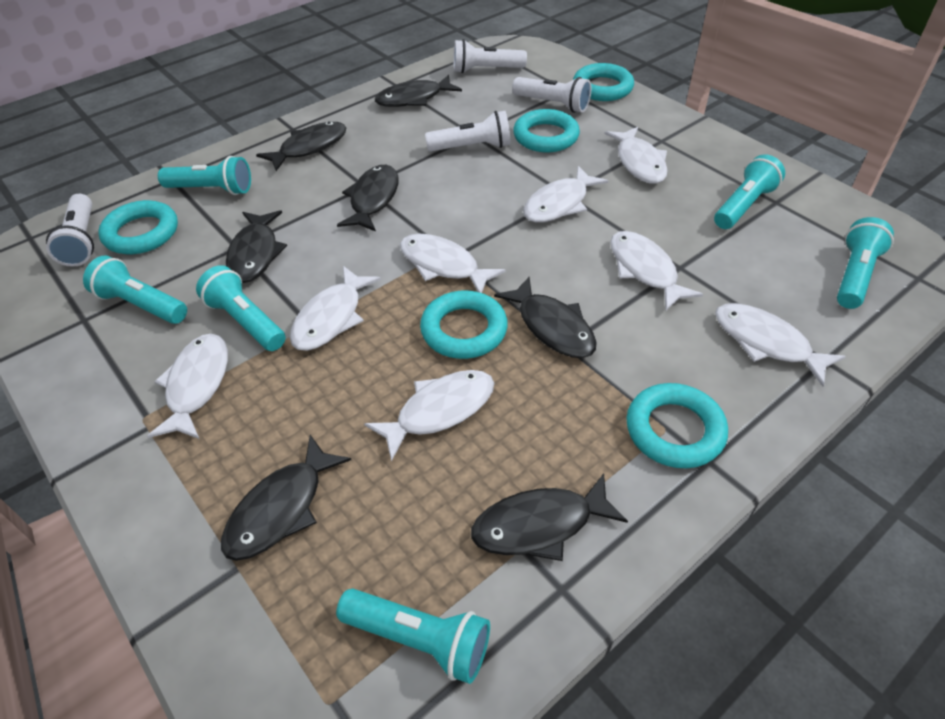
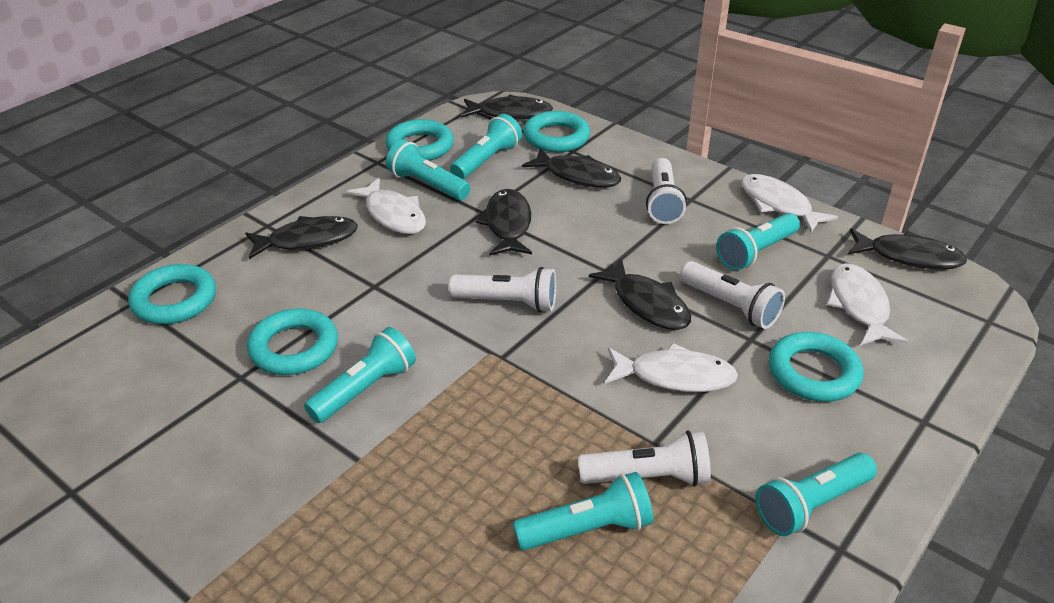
black fish: 7 -> 6
white fish: 8 -> 4

